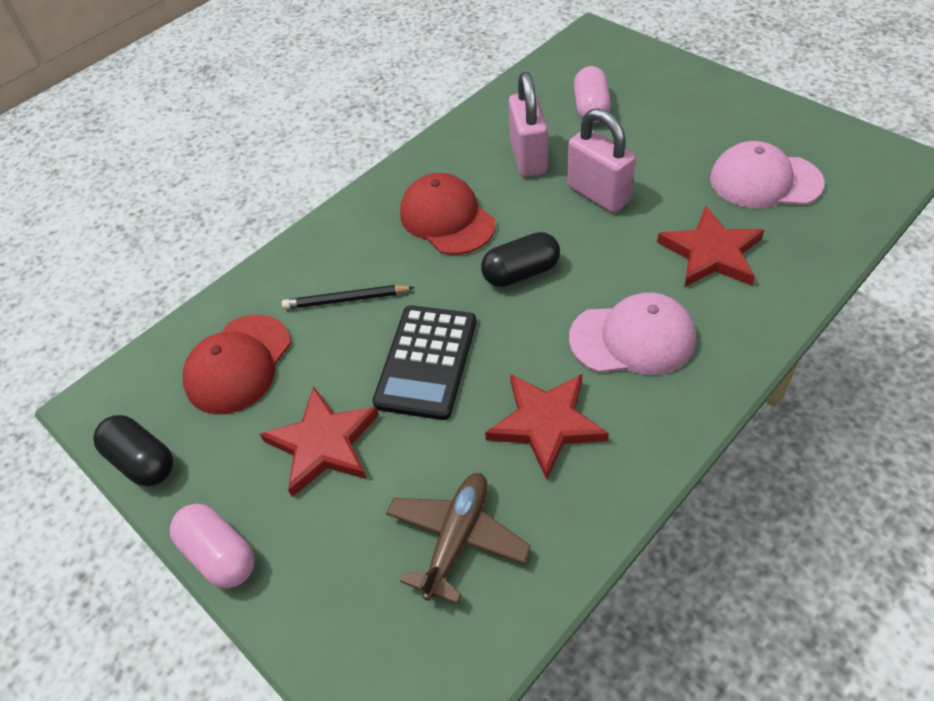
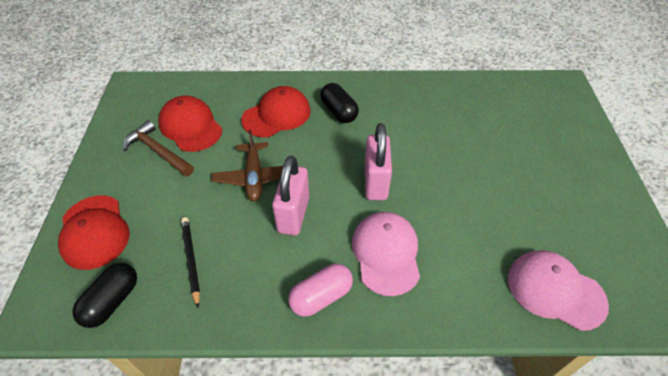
black calculator: 1 -> 0
brown hammer: 0 -> 1
pink capsule: 2 -> 1
red cap: 2 -> 3
red star: 3 -> 0

